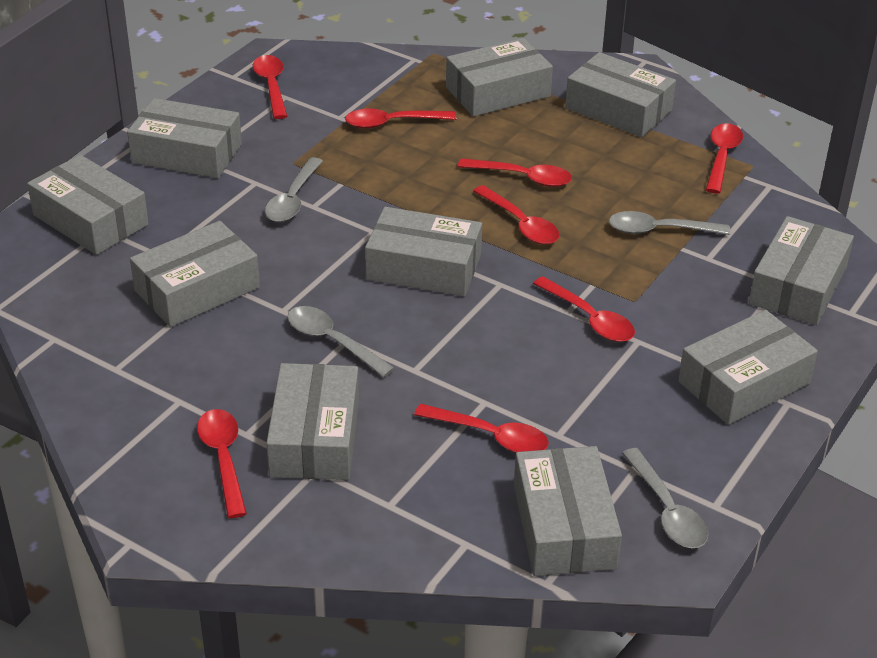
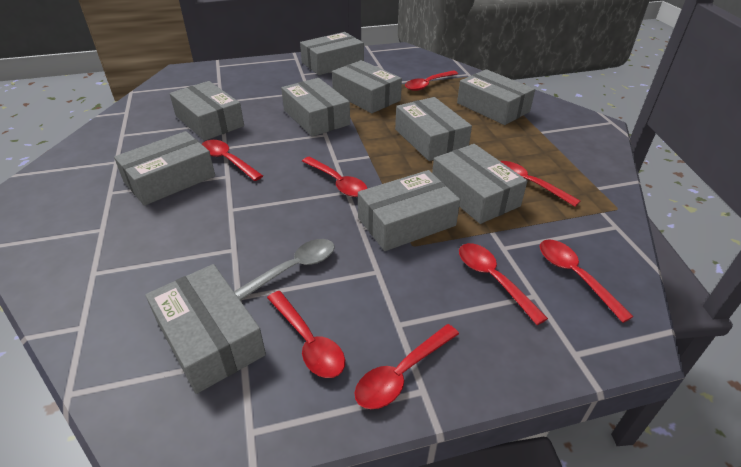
grey spoon: 4 -> 1

